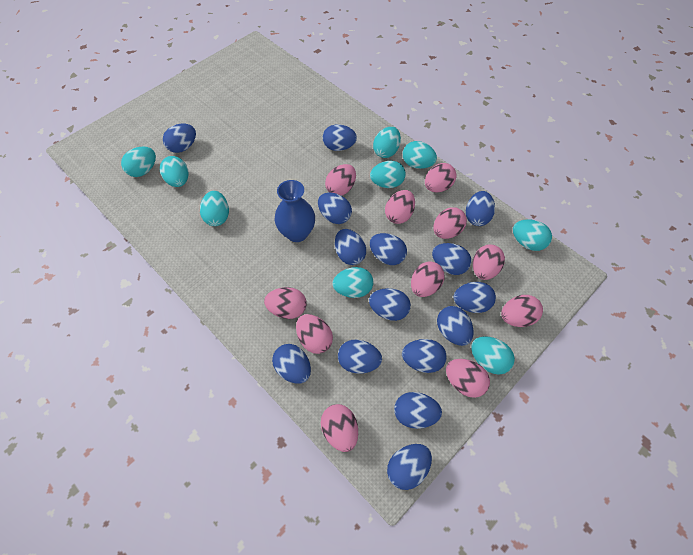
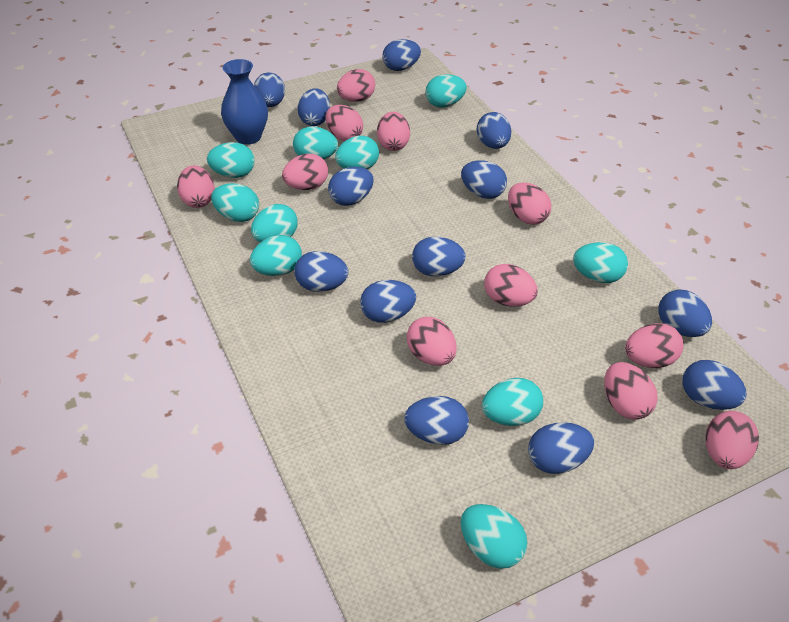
blue egg: 15 -> 13
turquoise egg: 9 -> 10

